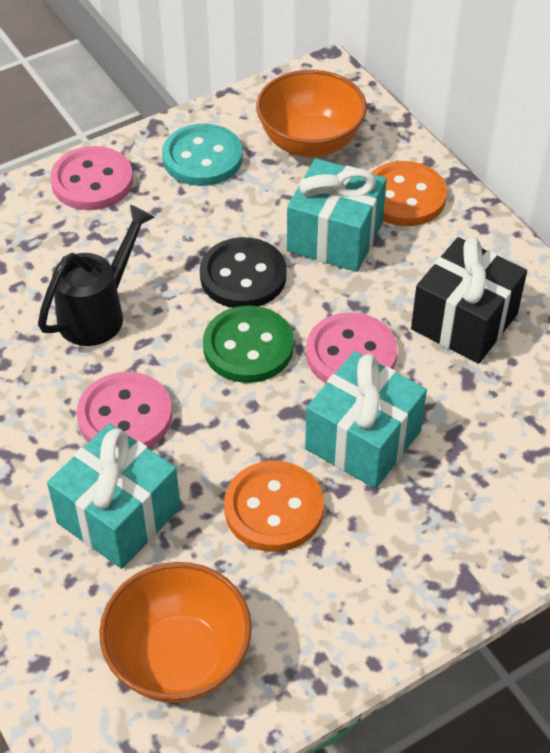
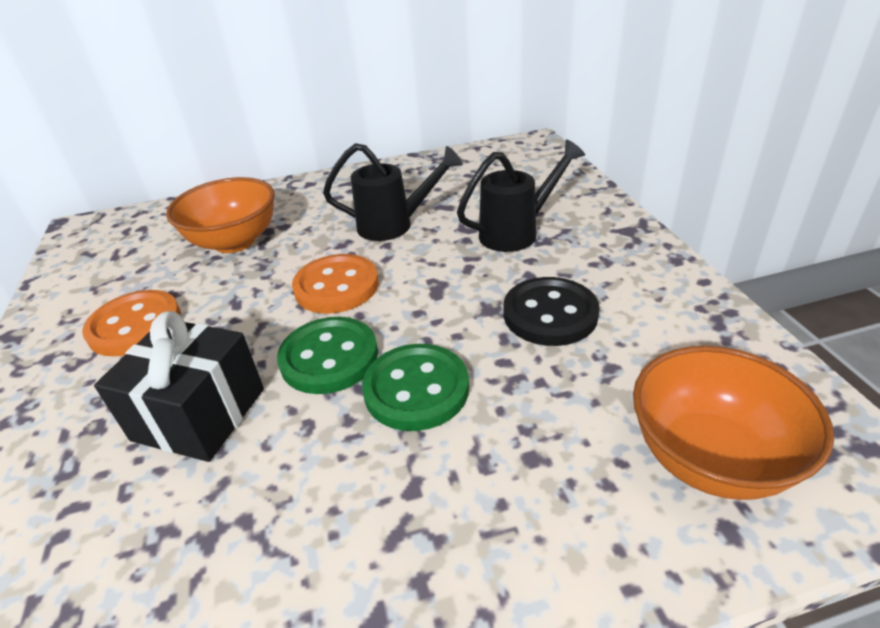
black watering can: 1 -> 2
green button: 1 -> 2
pink button: 3 -> 0
turquoise button: 1 -> 0
turquoise gift: 3 -> 0

